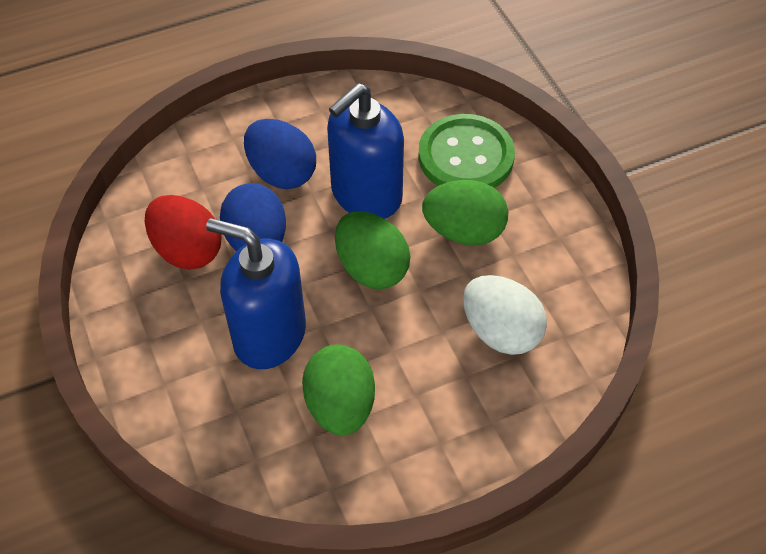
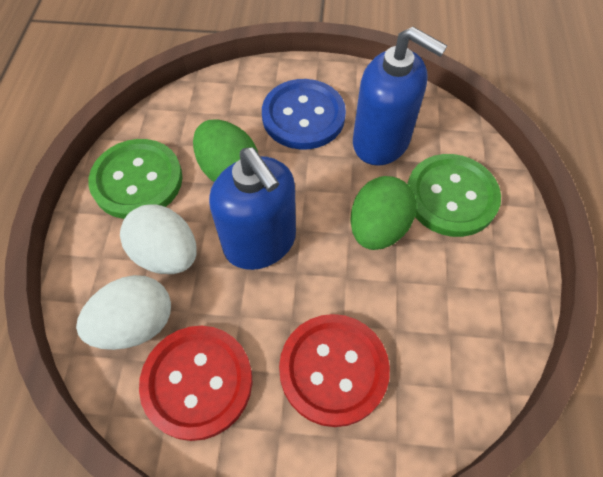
blue button: 0 -> 1
blue egg: 2 -> 0
green button: 1 -> 2
green egg: 3 -> 2
red button: 0 -> 2
red egg: 1 -> 0
white egg: 1 -> 2

